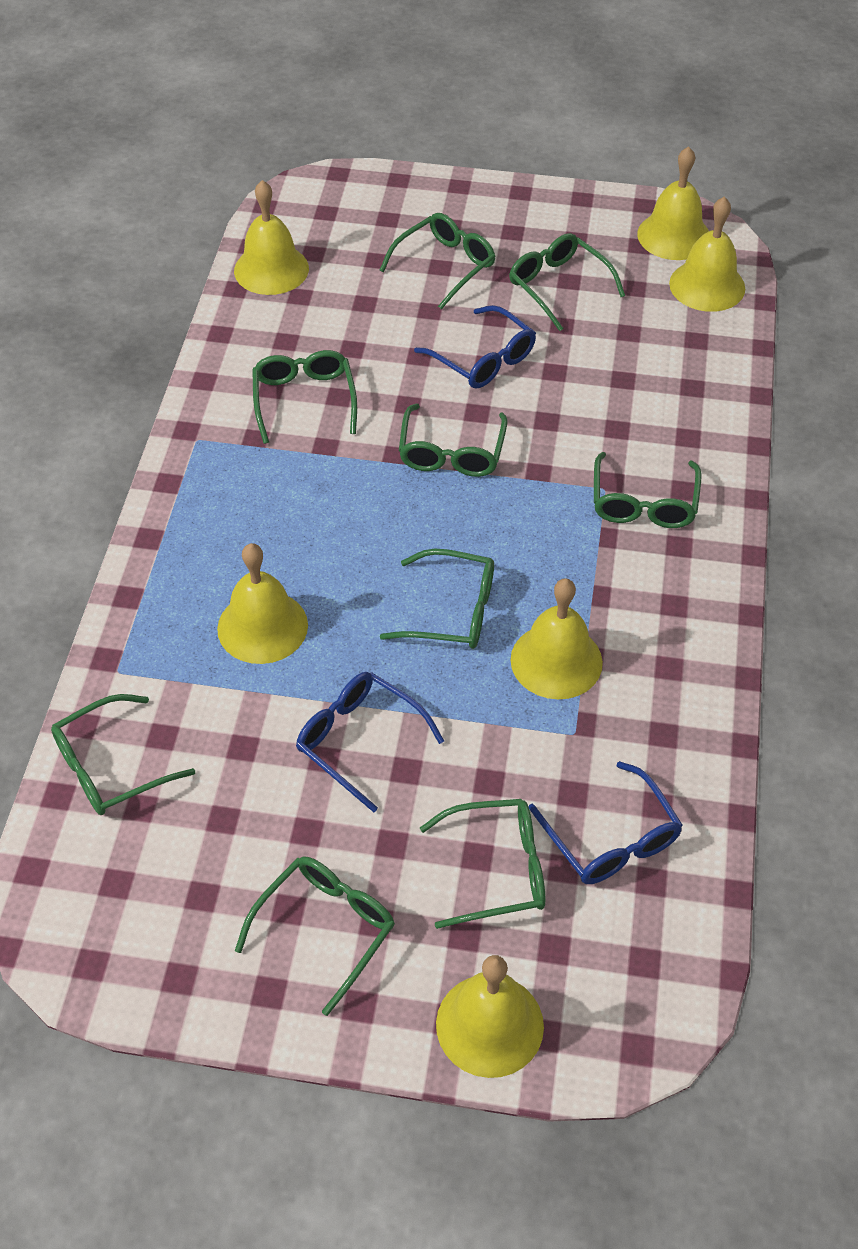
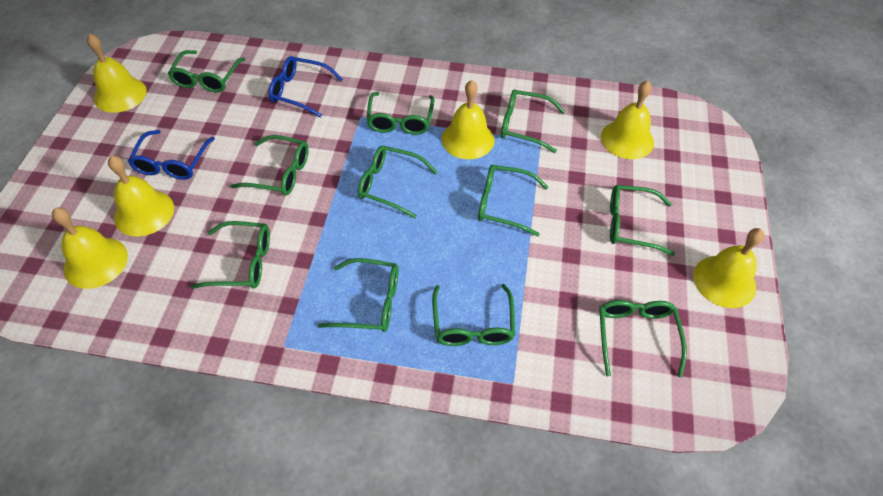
blue glasses: 3 -> 2
green glasses: 9 -> 11

